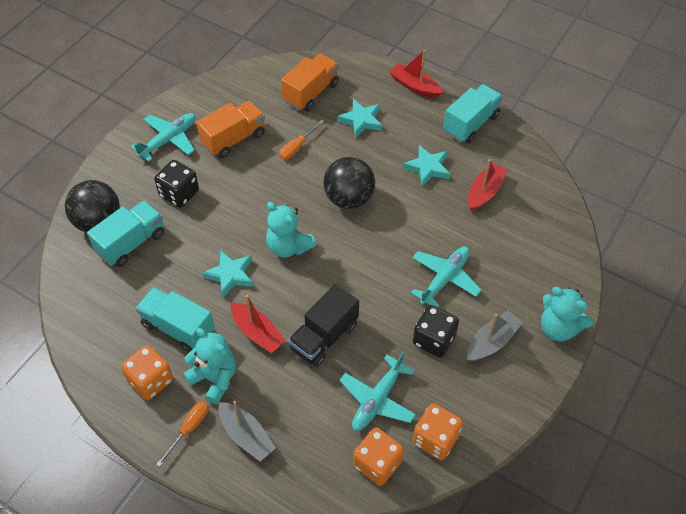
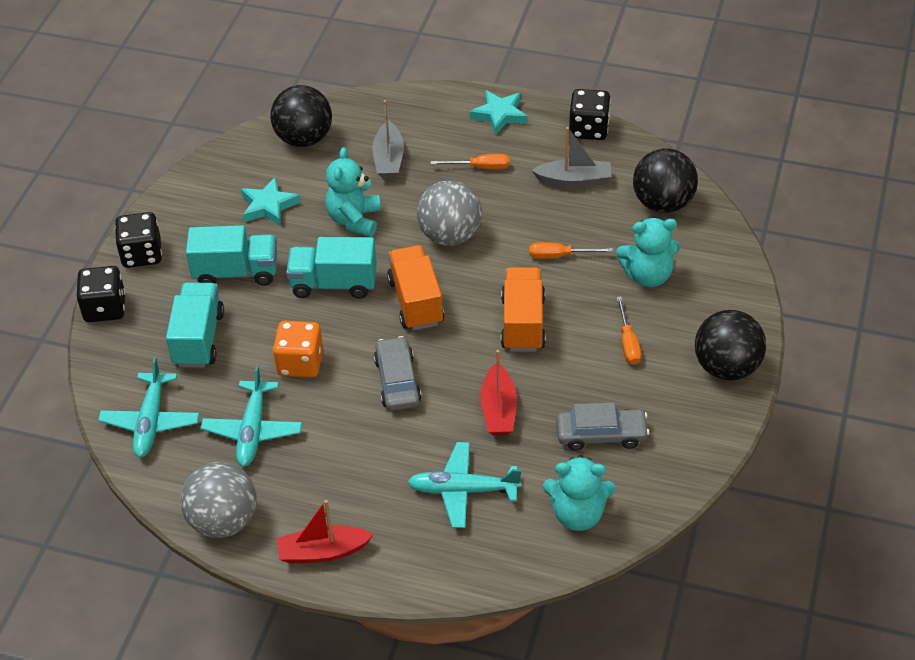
black ball: 2 -> 3
black dice: 2 -> 3
black truck: 1 -> 0
grey ball: 0 -> 2
grey car: 0 -> 2
orange dice: 3 -> 1
orange screwdriver: 2 -> 3
red boat: 3 -> 2
turquoise star: 3 -> 2

